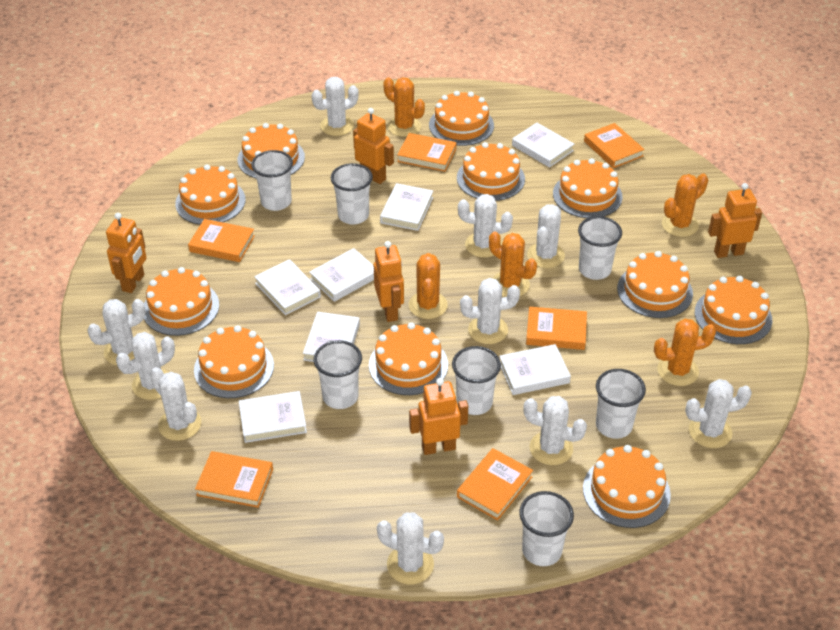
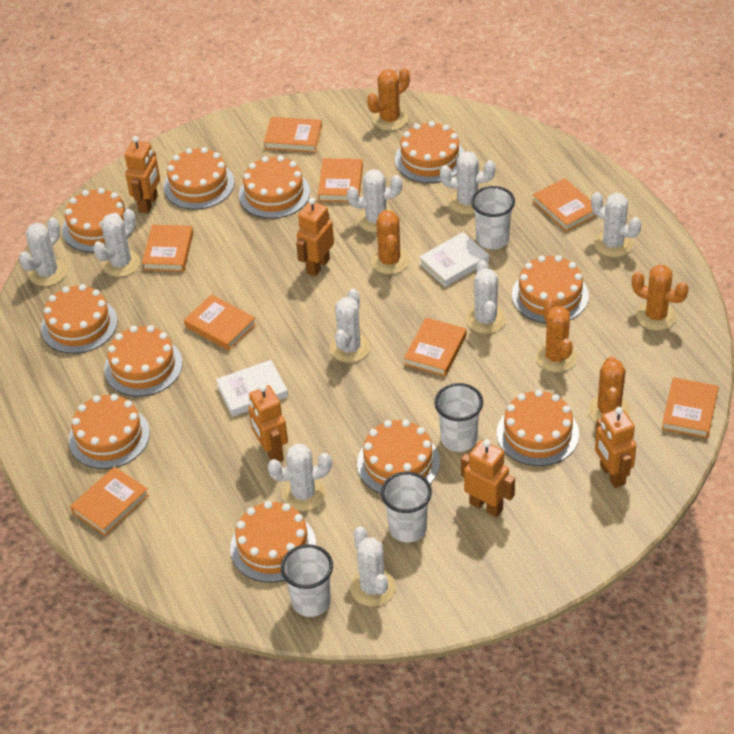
orange book: 6 -> 8
white book: 7 -> 2
white cactus: 10 -> 9
white cup: 7 -> 4

